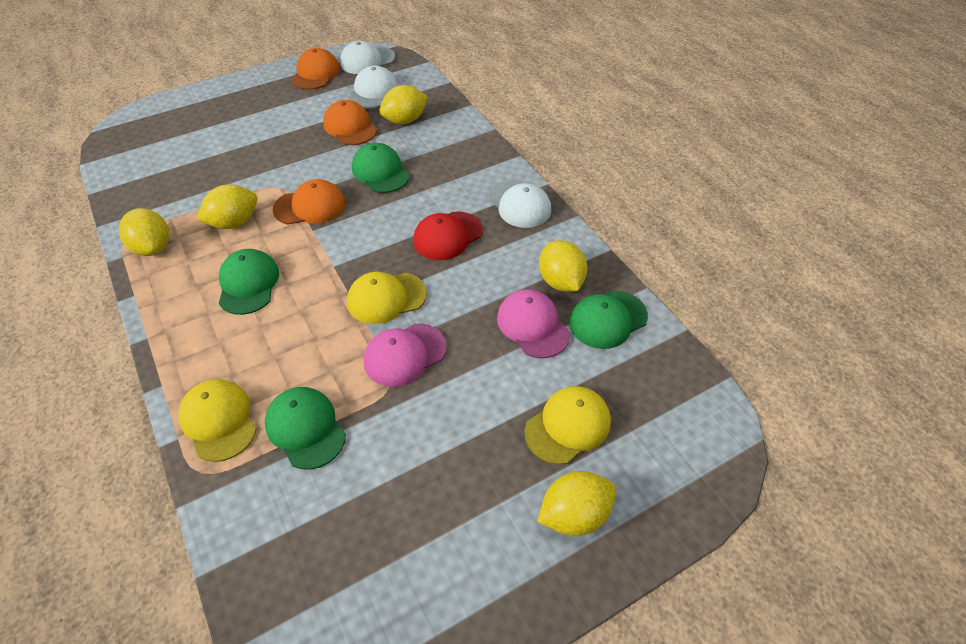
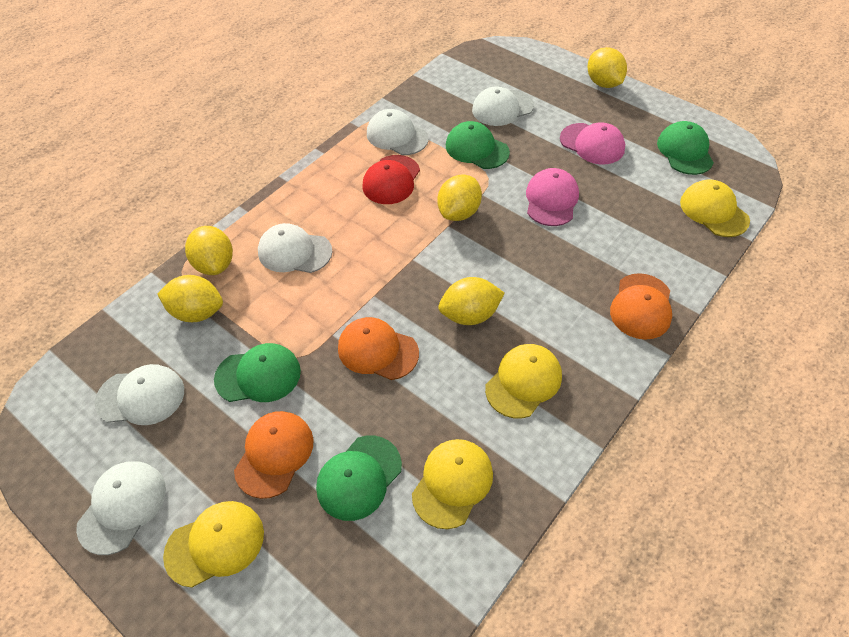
white cap: 3 -> 5
yellow cap: 3 -> 4

